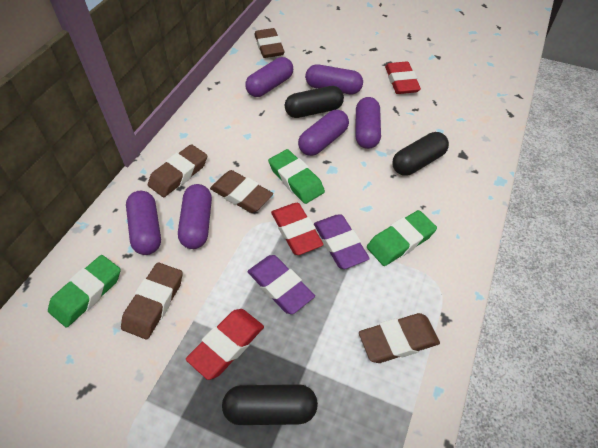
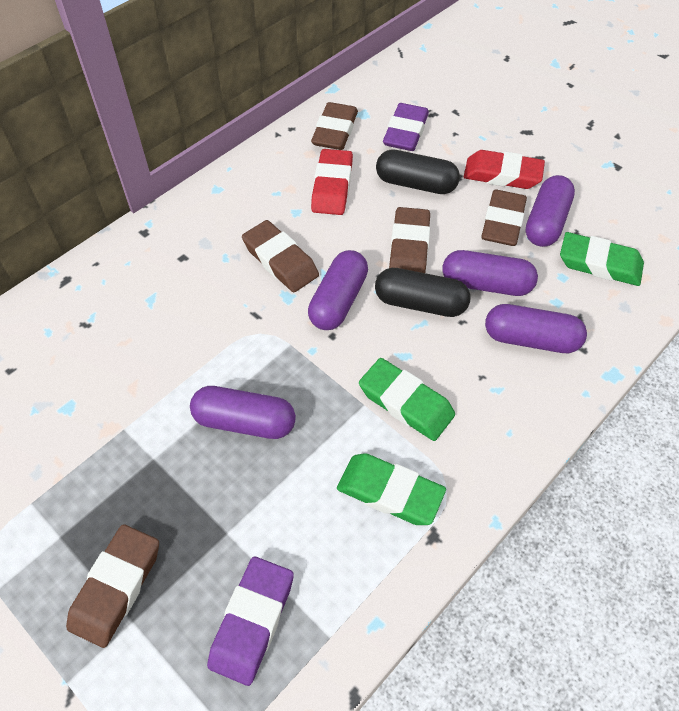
black capsule: 3 -> 2
purple capsule: 6 -> 5
red eraser: 3 -> 2

